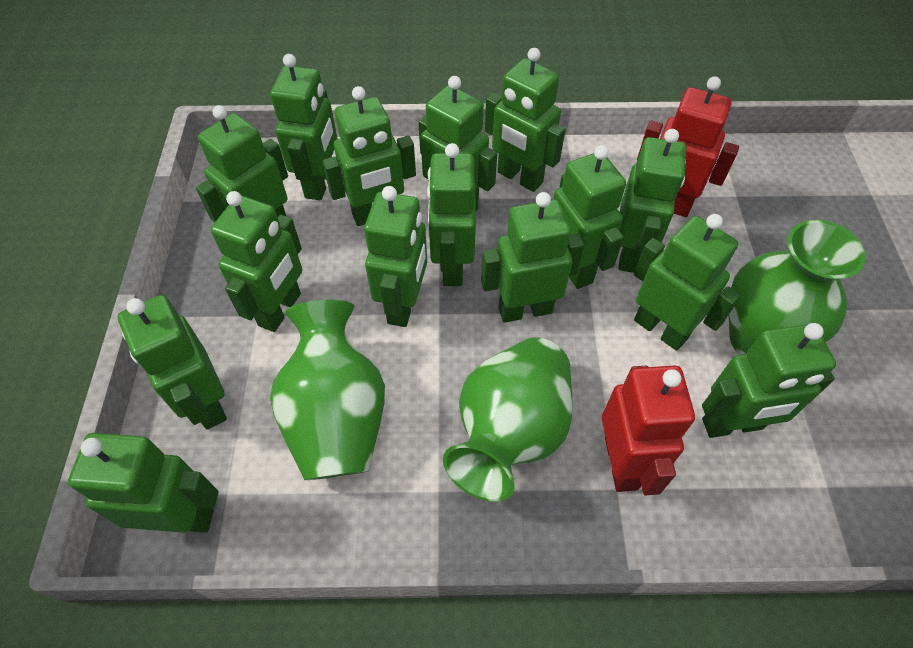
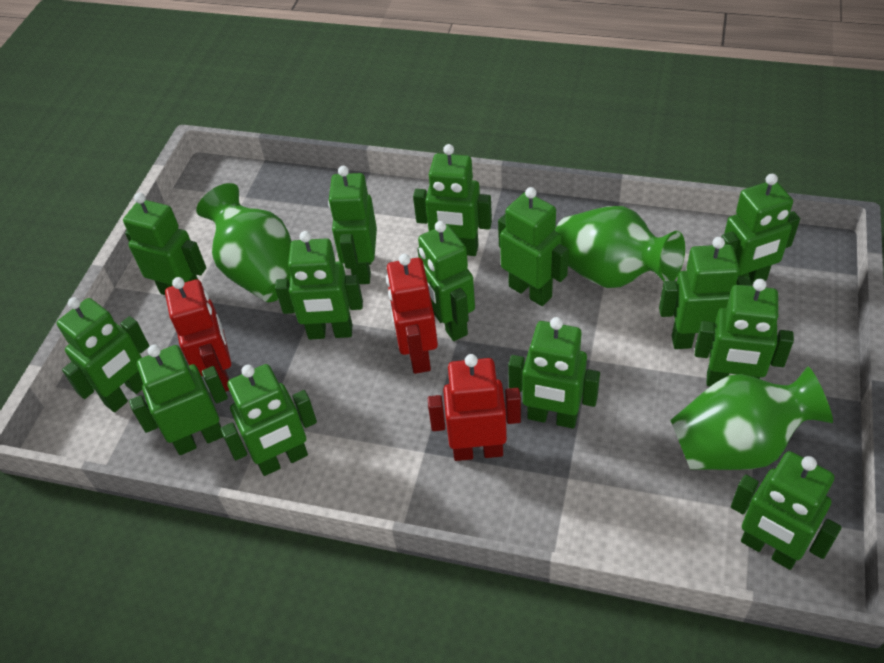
green robot: 15 -> 14
red robot: 2 -> 3

